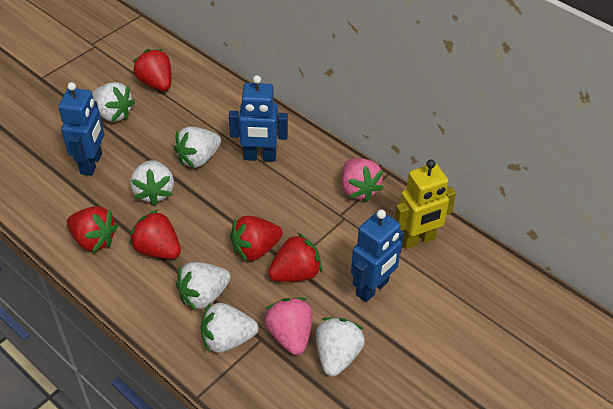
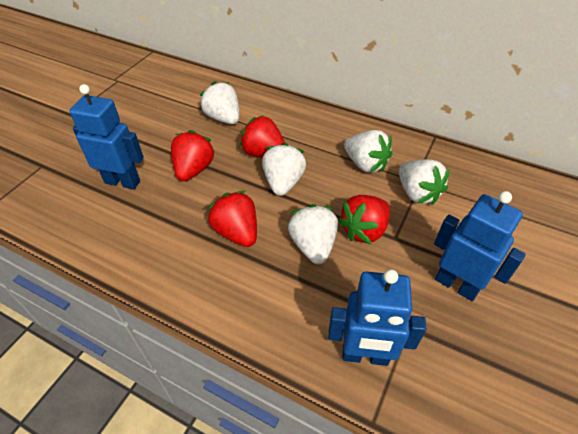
pink strawberry: 2 -> 0
red strawberry: 5 -> 4
white strawberry: 6 -> 5
yellow robot: 1 -> 0

